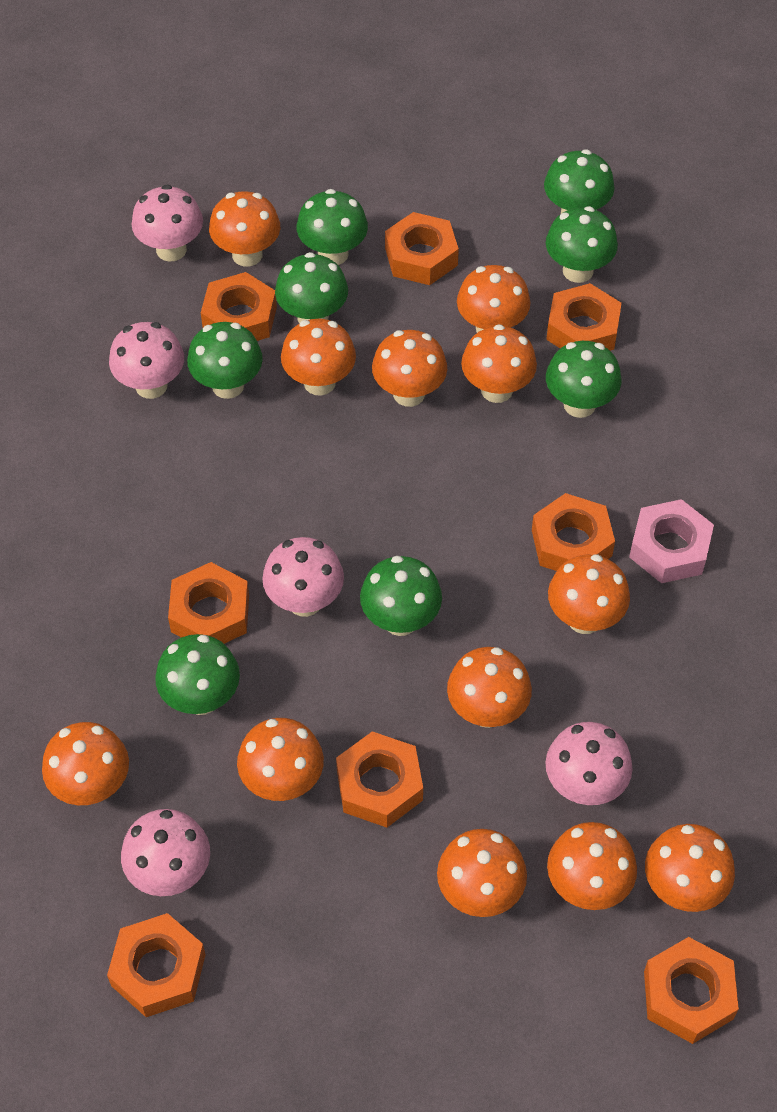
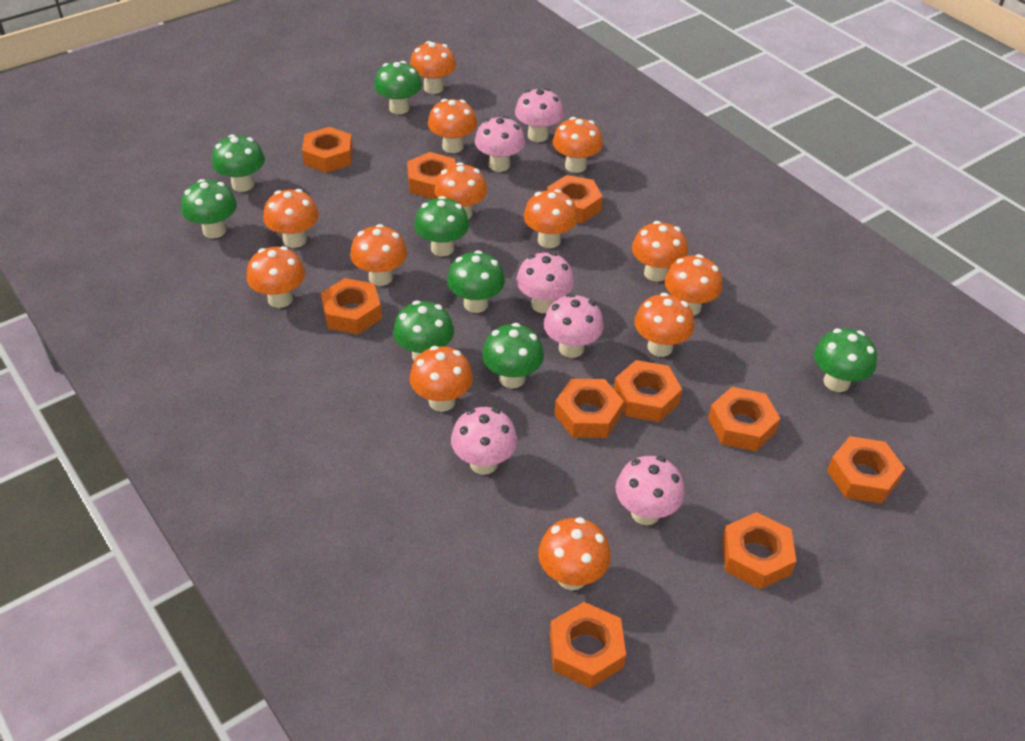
orange mushroom: 12 -> 13
orange nut: 8 -> 10
pink mushroom: 5 -> 6
pink nut: 1 -> 0

